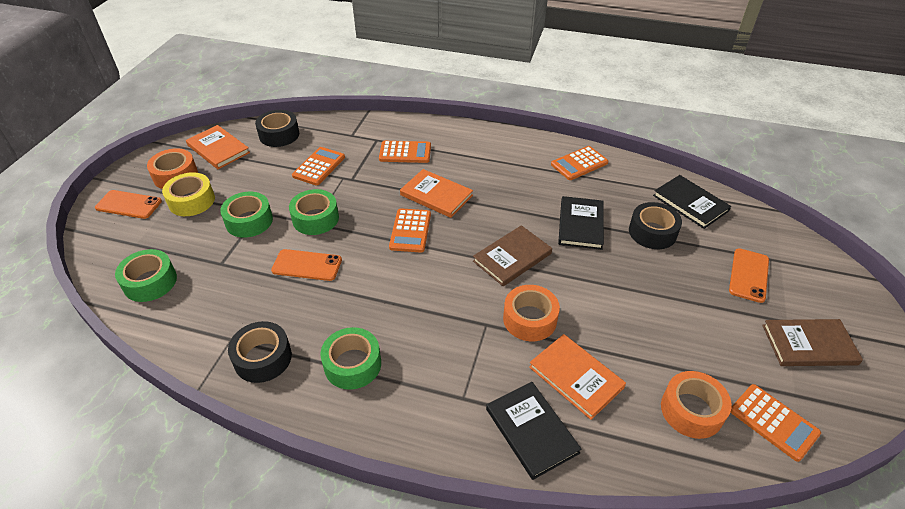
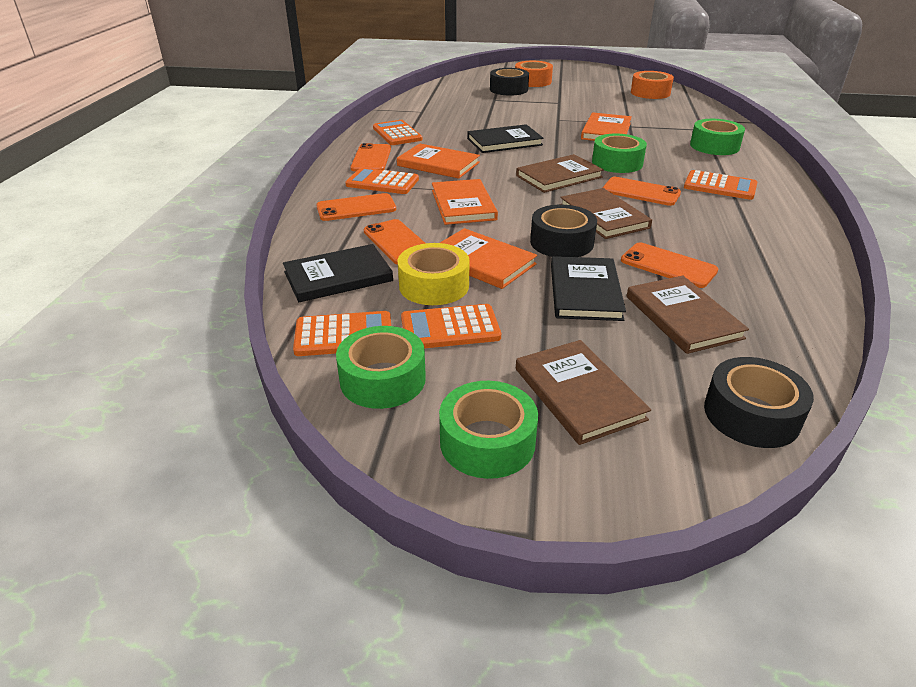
brown book: 2 -> 4
orange book: 3 -> 4
orange phone: 3 -> 5
orange tape: 3 -> 2

